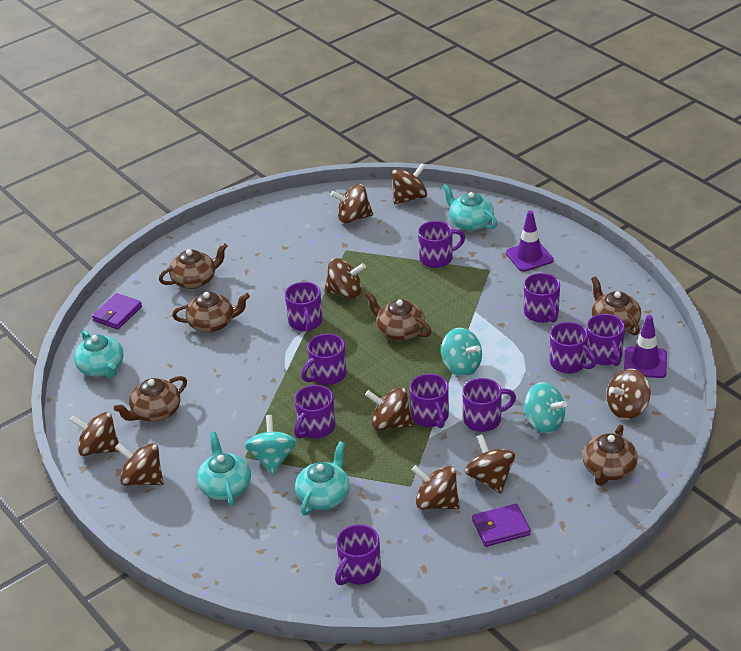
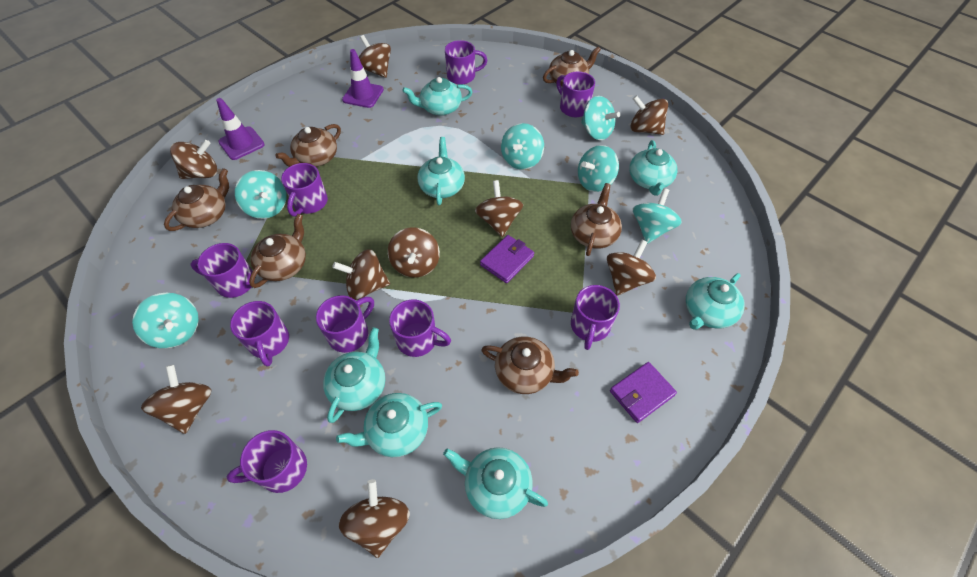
purple mug: 10 -> 9
turquoise spinning top: 3 -> 6
turquoise teapot: 4 -> 7

